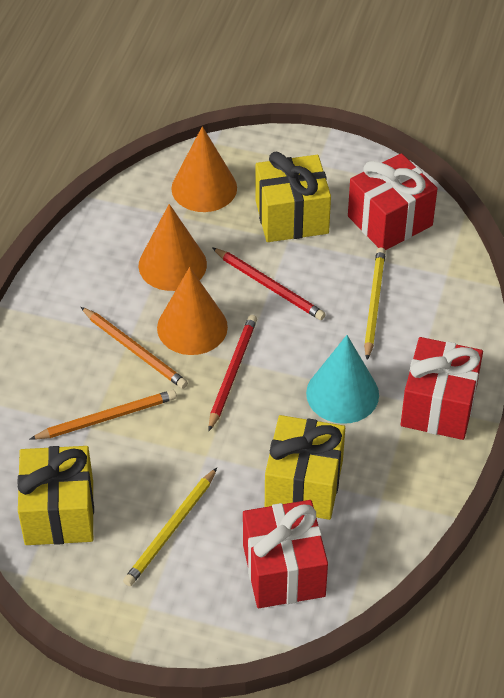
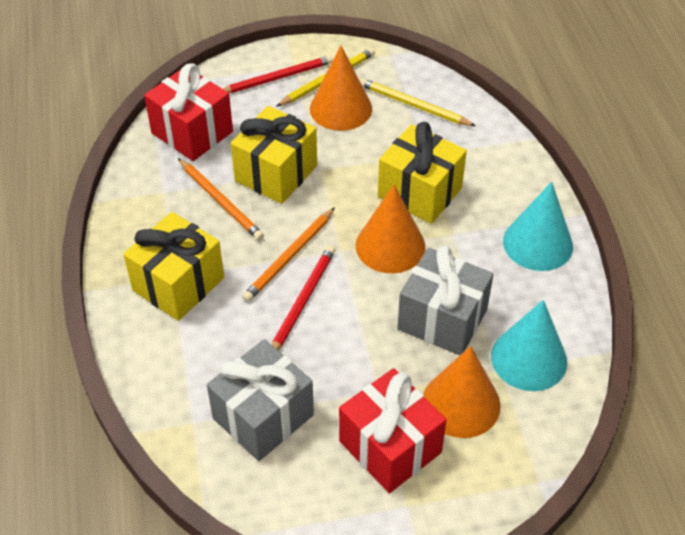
grey gift: 0 -> 2
red gift: 3 -> 2
turquoise cone: 1 -> 2

